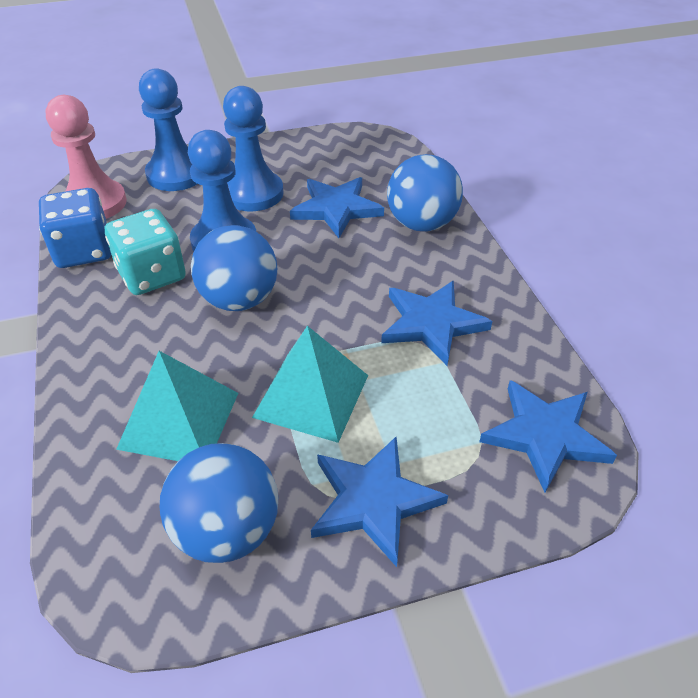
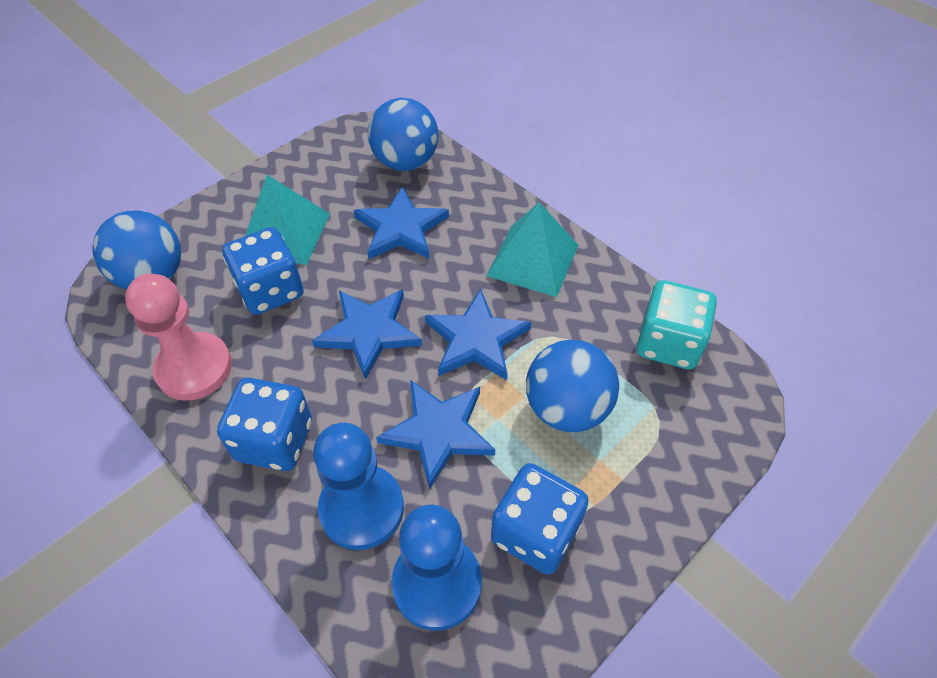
blue dice: 1 -> 3
blue pawn: 3 -> 2

